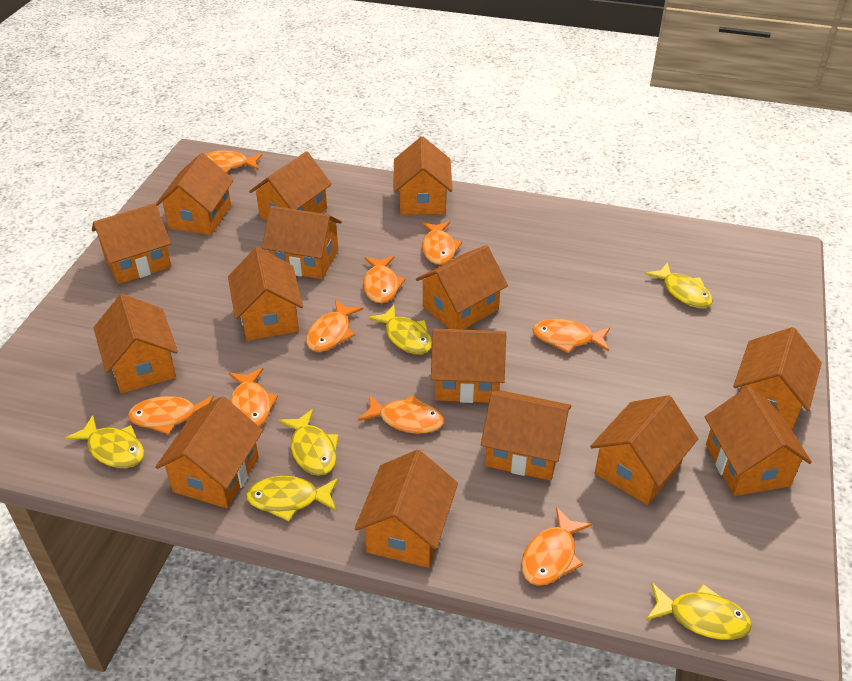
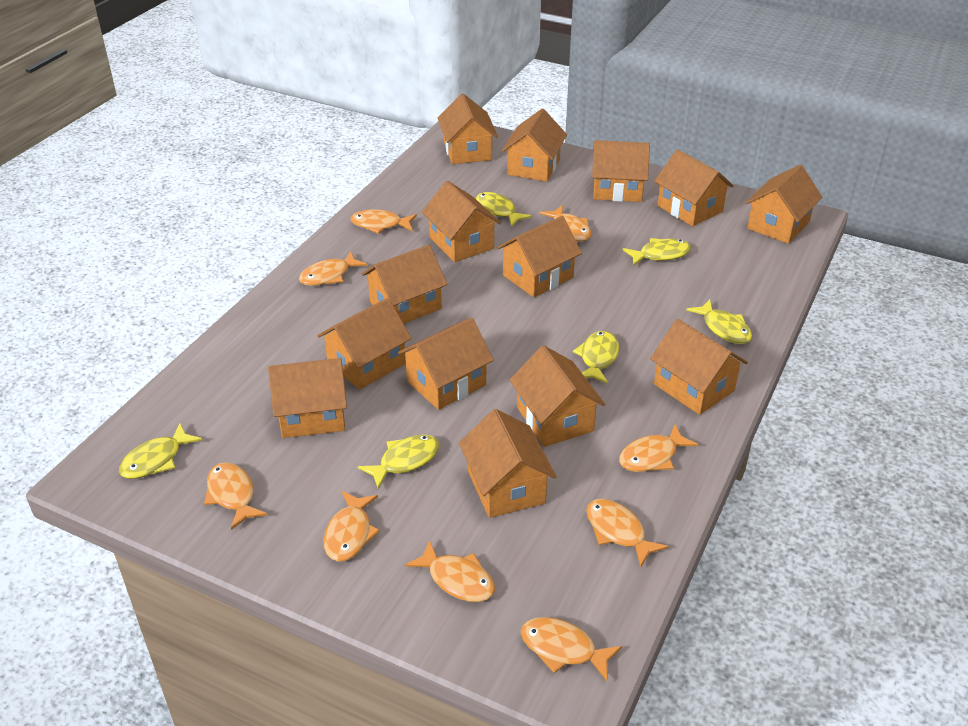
orange house: 15 -> 14

